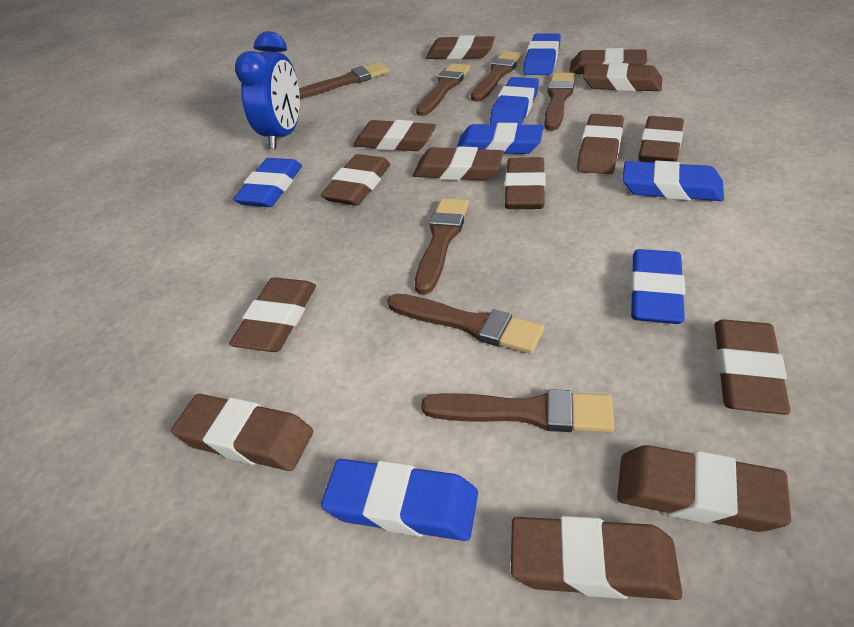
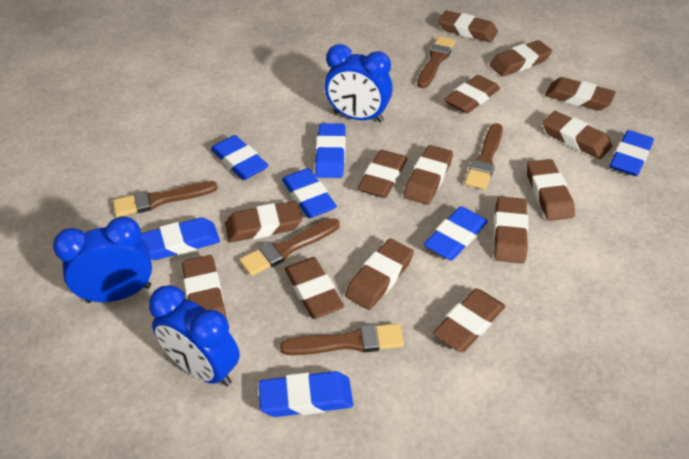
blue clock: 1 -> 3
brown brush: 7 -> 5

